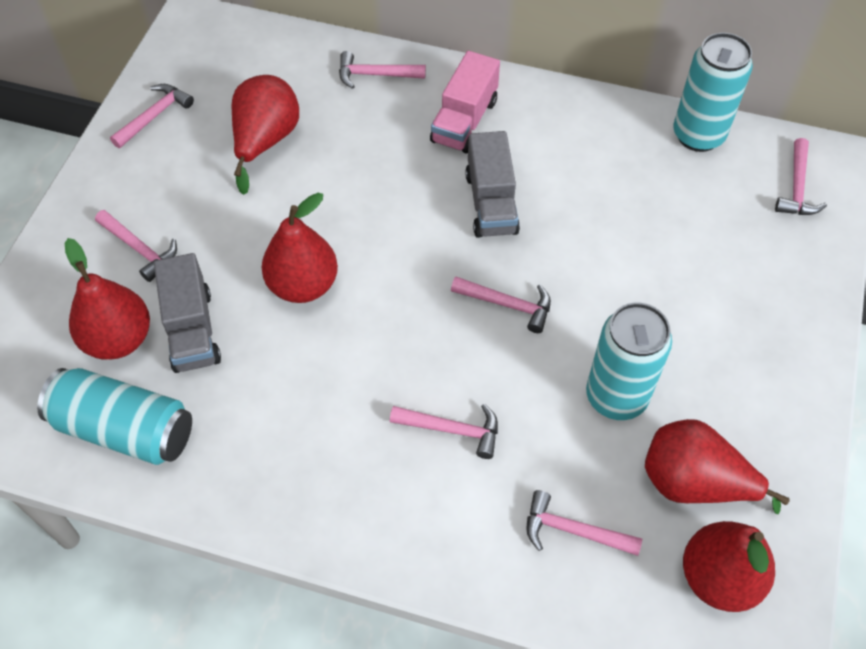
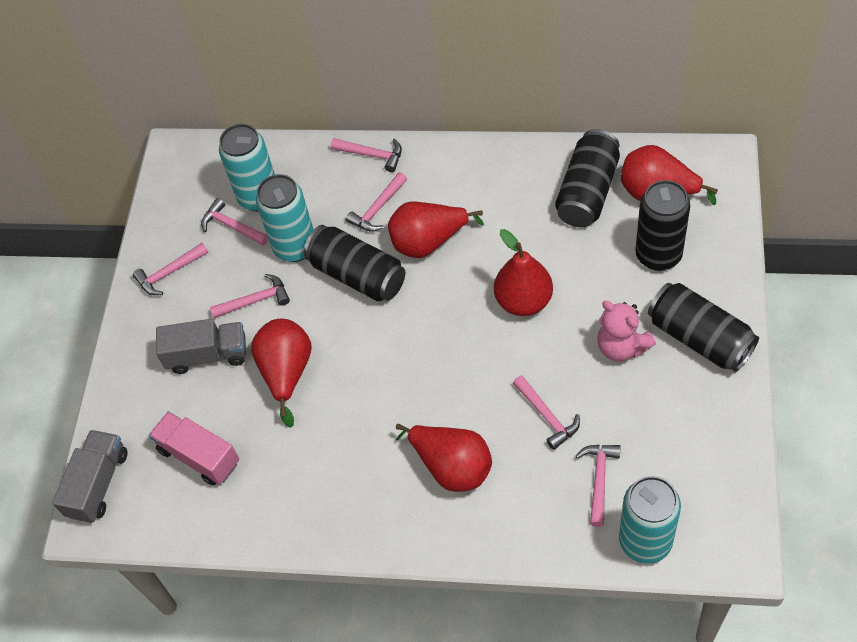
black can: 0 -> 4
pink teddy bear: 0 -> 1

